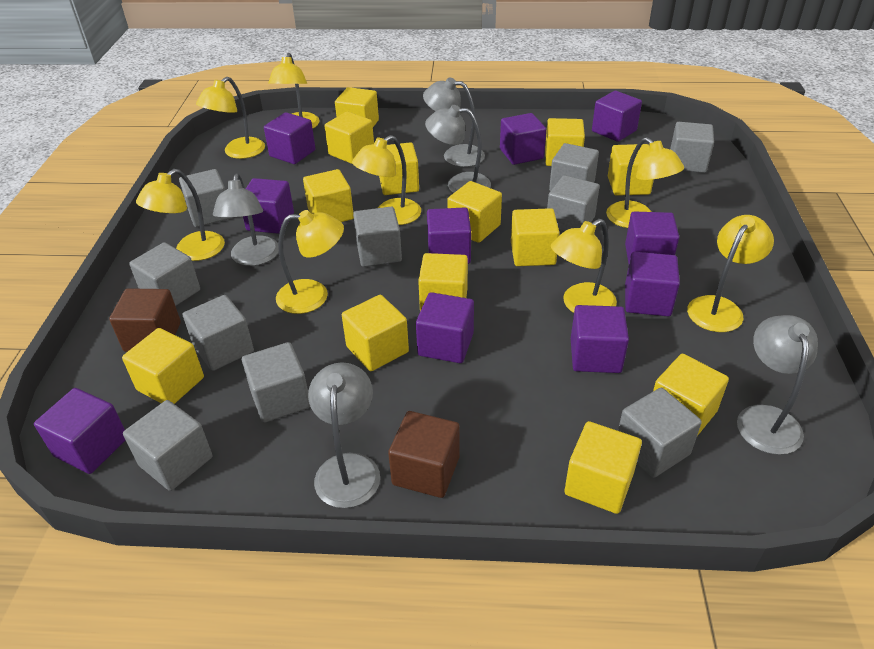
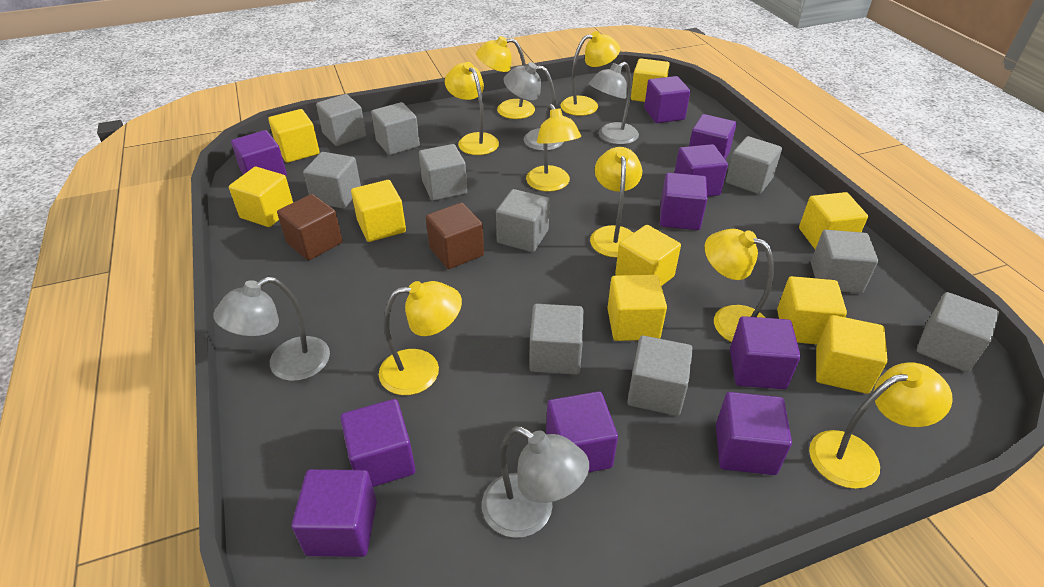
grey lamp: 5 -> 4
yellow cube: 13 -> 9

